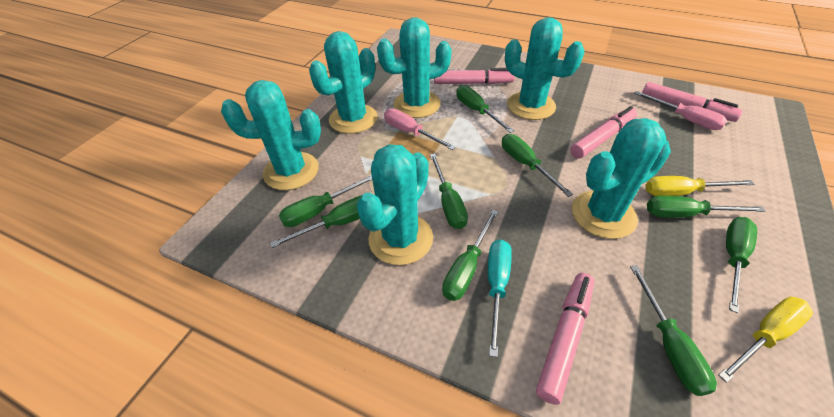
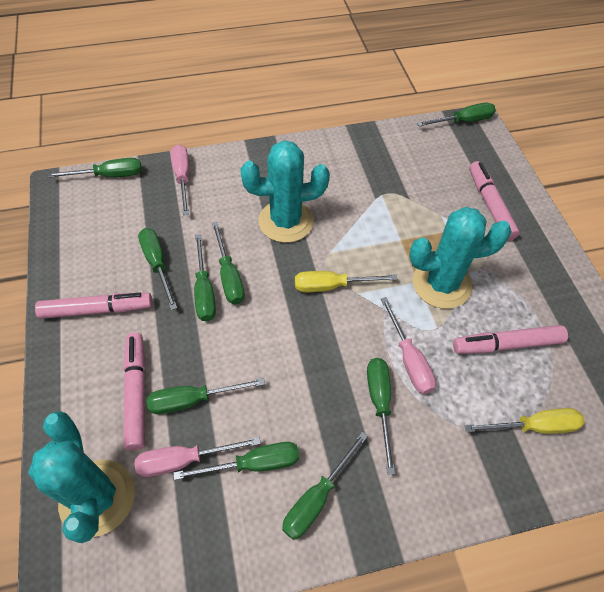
pink screwdriver: 2 -> 3
turquoise cactus: 6 -> 3
turquoise screwdriver: 1 -> 0

